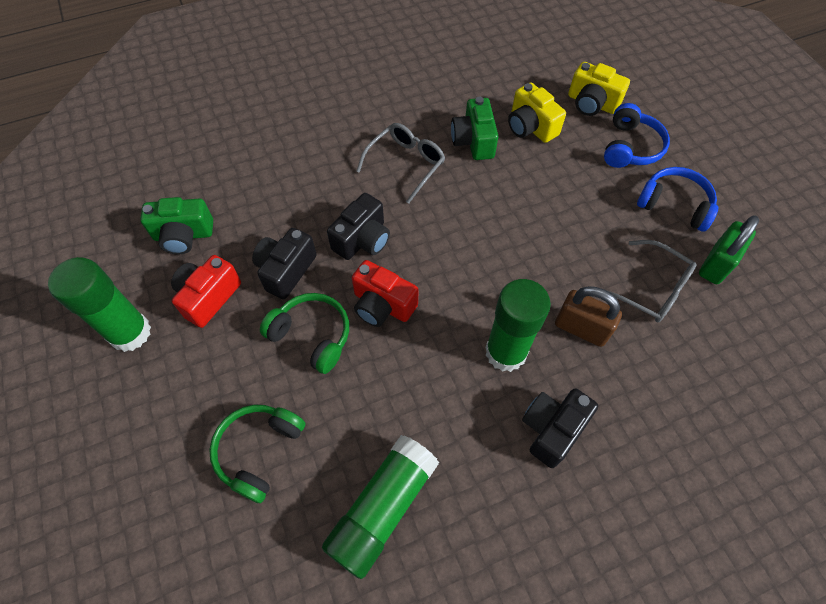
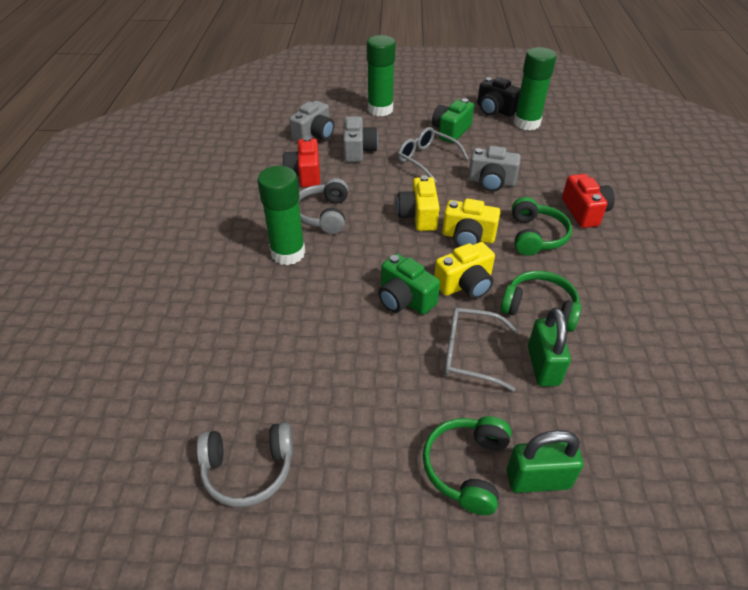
black camera: 3 -> 1
blue headphones: 2 -> 0
brown padlock: 1 -> 0
green headphones: 2 -> 3
green padlock: 1 -> 2
grey camera: 0 -> 3
grey headphones: 0 -> 2
yellow camera: 2 -> 3

